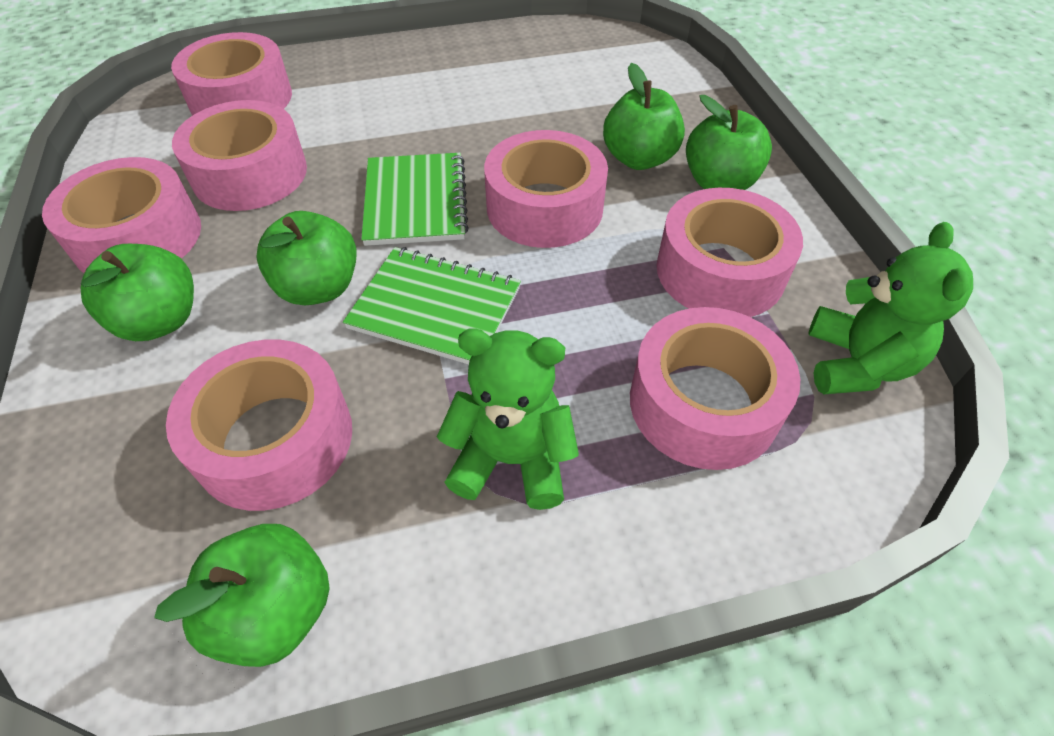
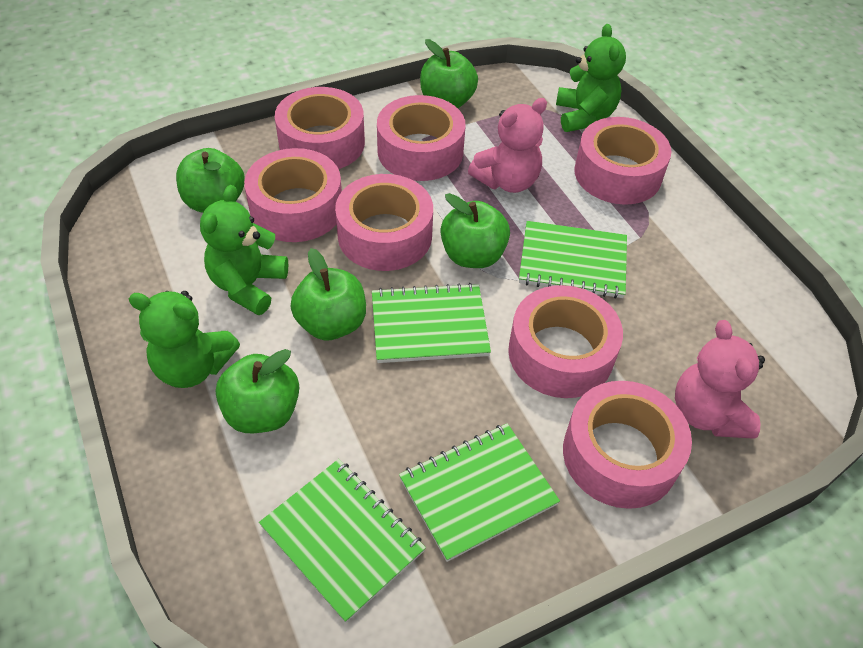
green notebook: 2 -> 4
green teddy bear: 2 -> 3
pink teddy bear: 0 -> 2

